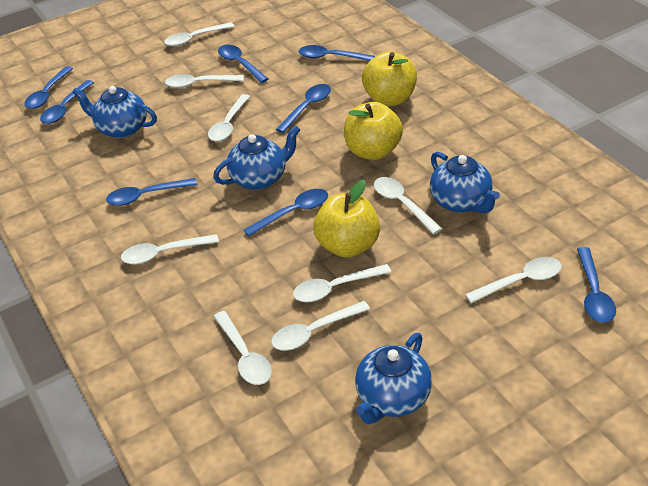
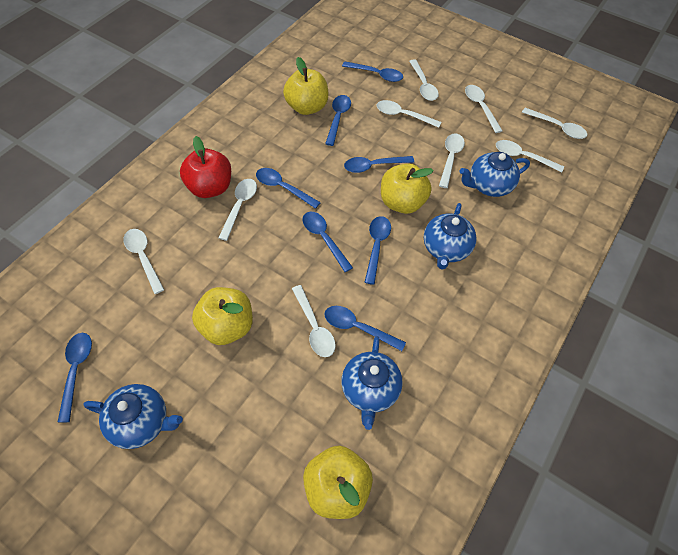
red apple: 0 -> 1
yellow apple: 3 -> 4

